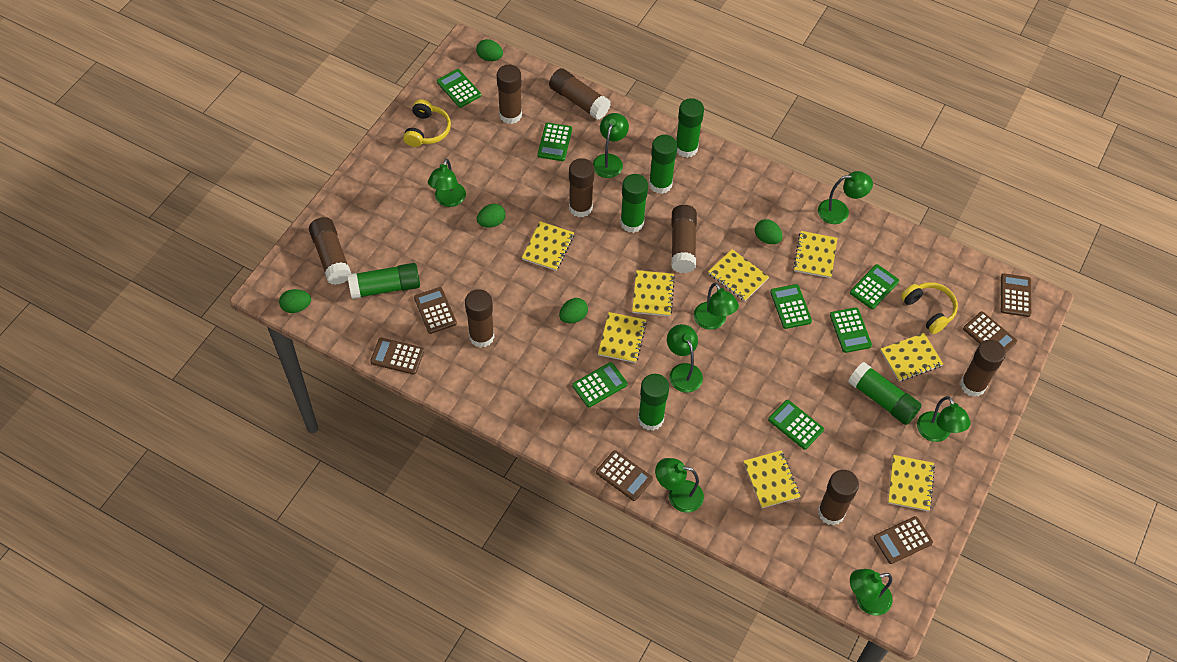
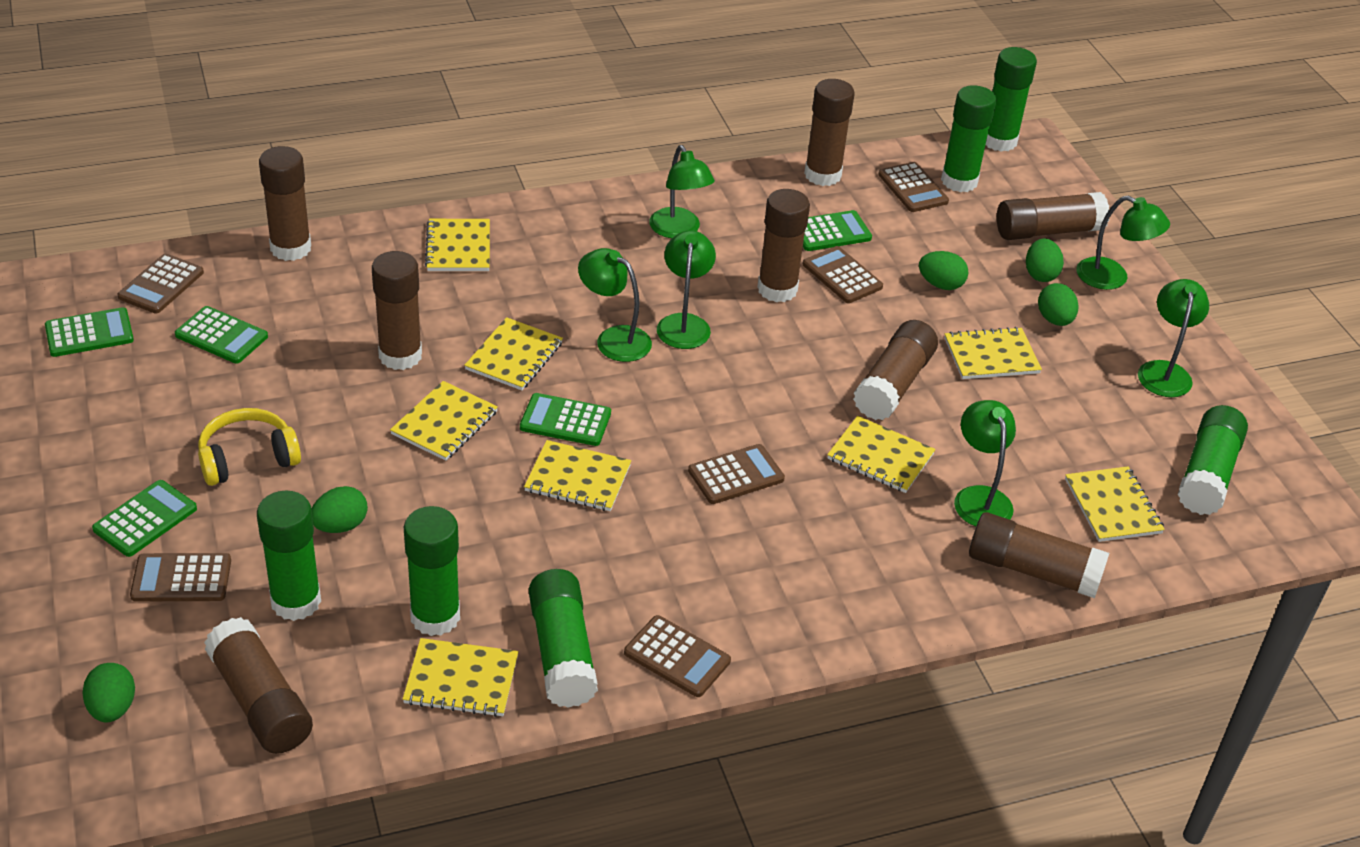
green calculator: 7 -> 5
green lamp: 8 -> 6
yellow headphones: 2 -> 1

